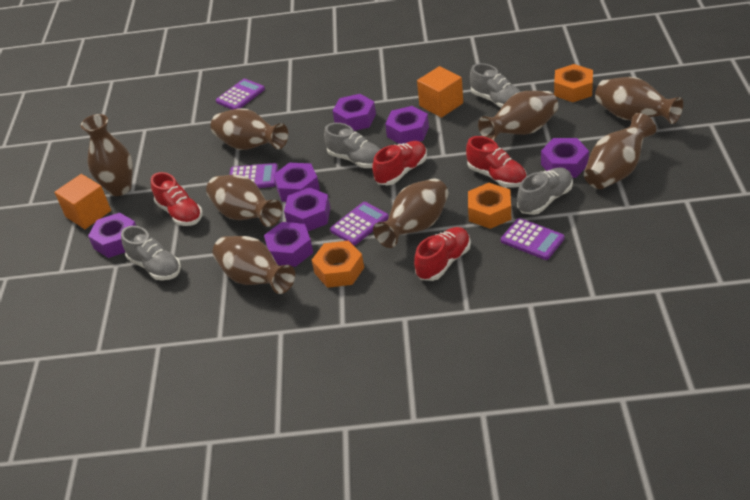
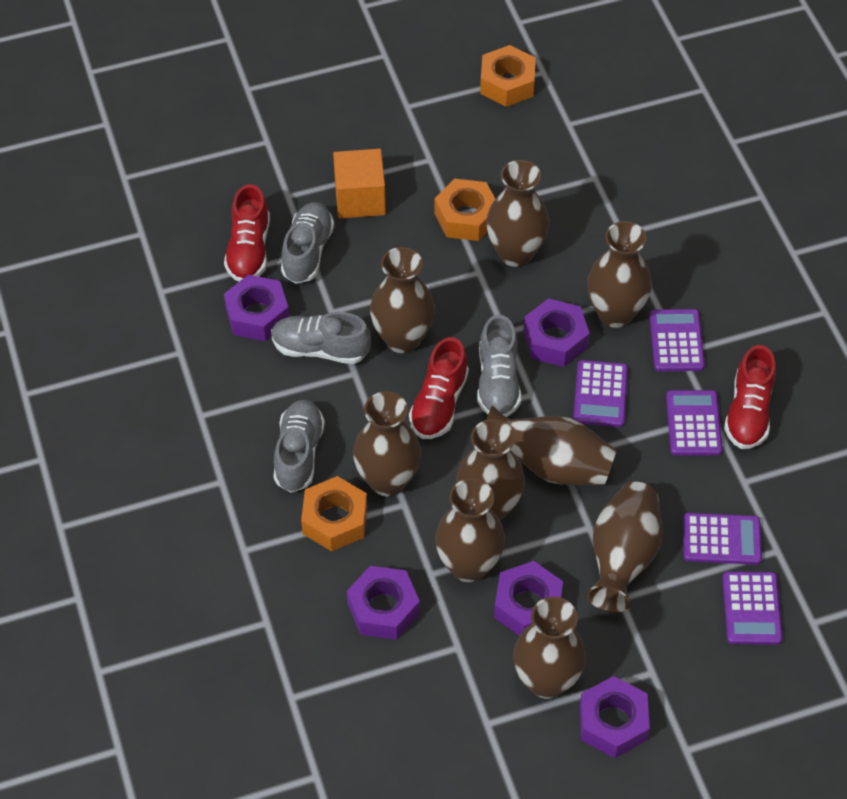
brown vase: 8 -> 9
orange cube: 2 -> 1
purple calculator: 4 -> 5
purple nut: 7 -> 5
red shoe: 4 -> 3

